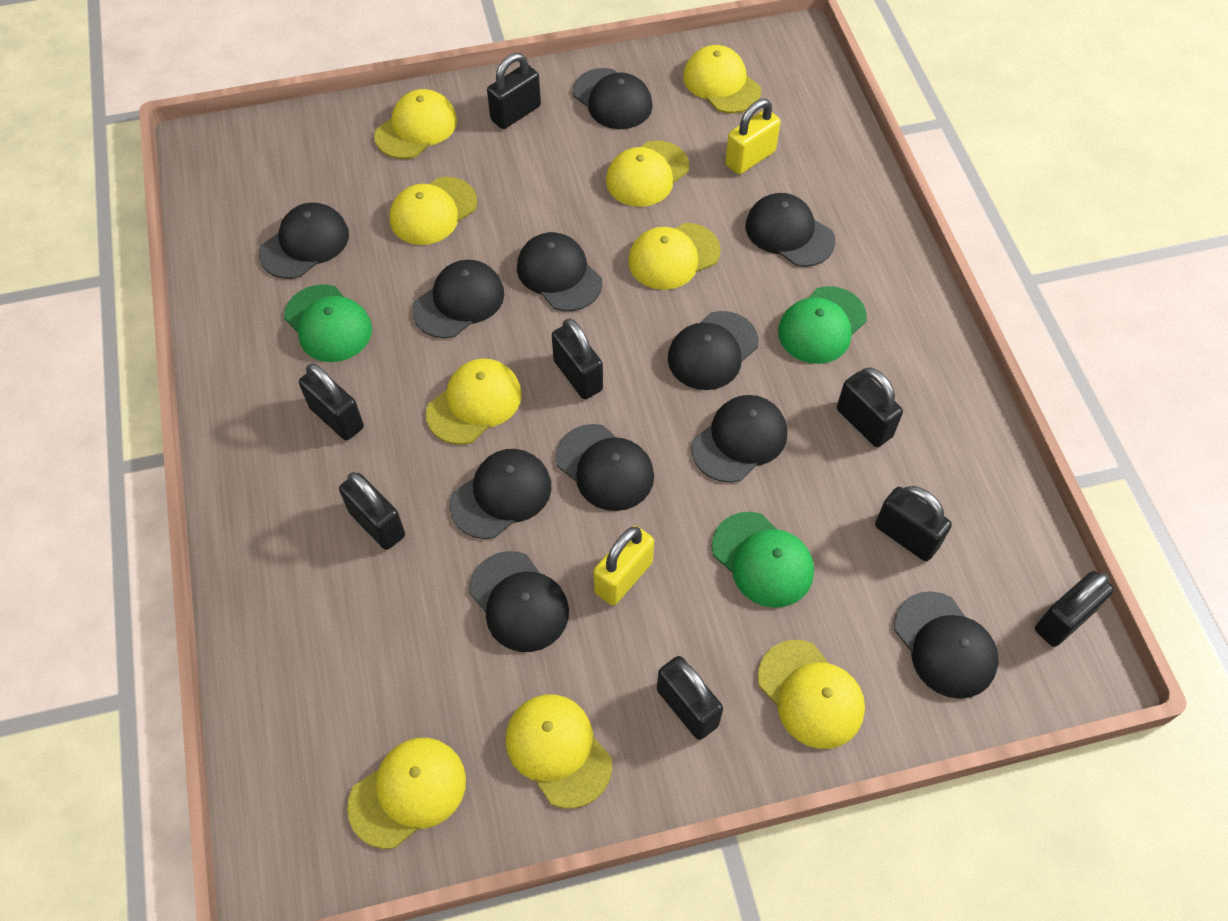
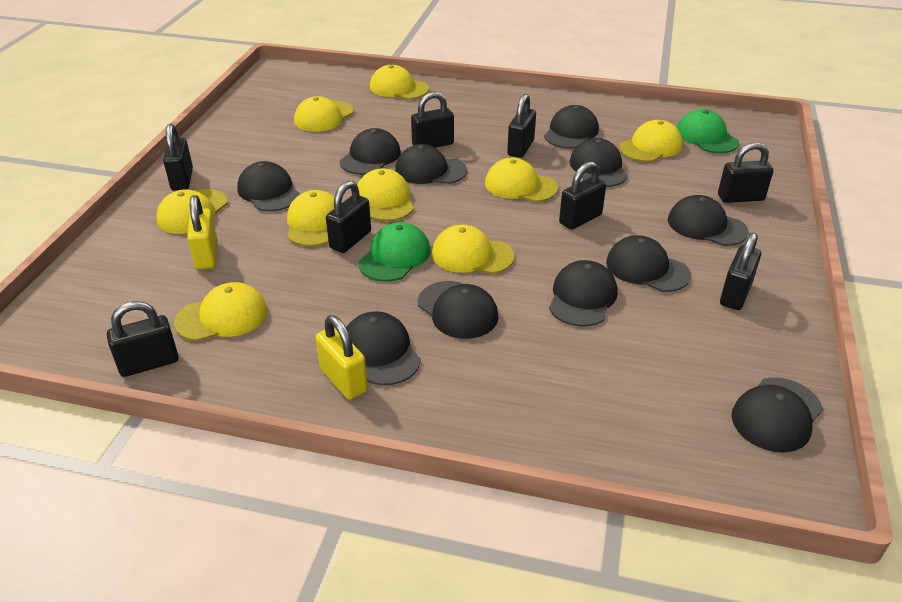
green cap: 3 -> 2

